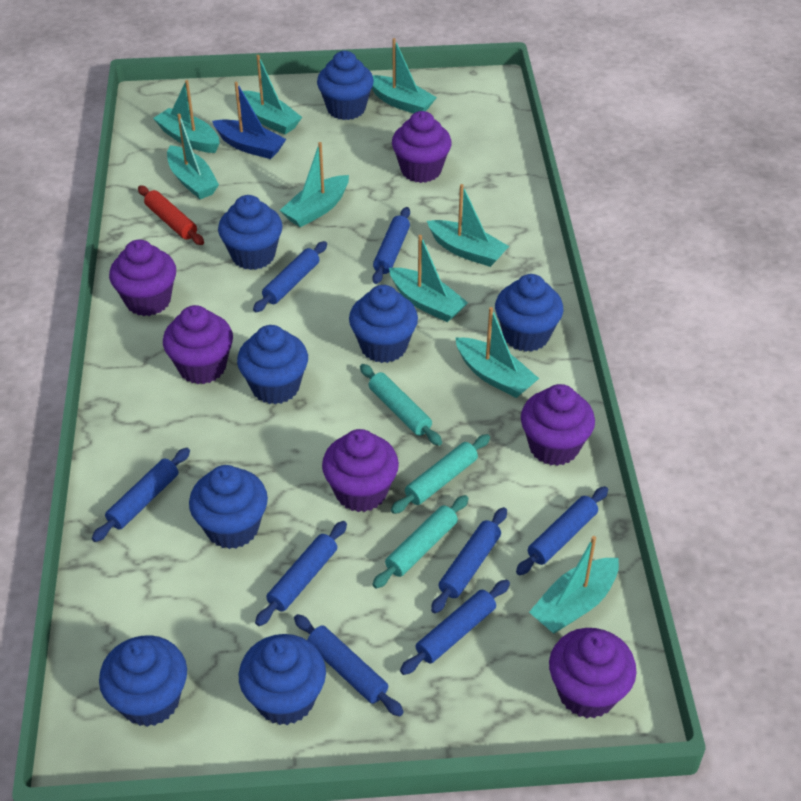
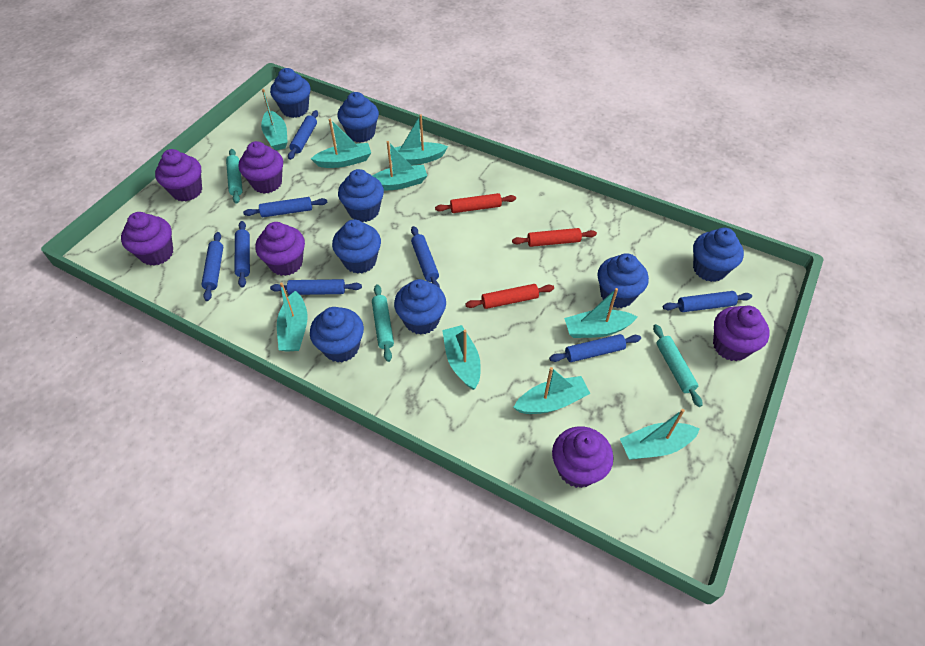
blue boat: 1 -> 0
red rolling pin: 1 -> 3

